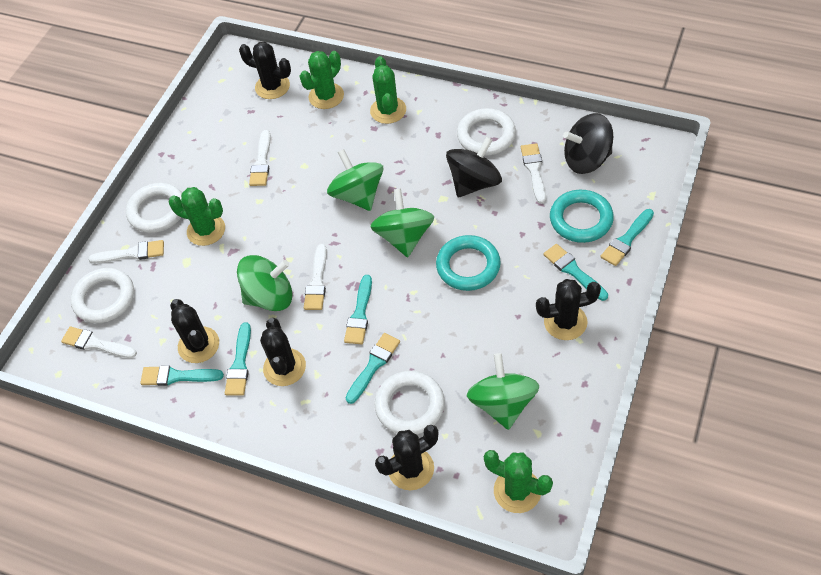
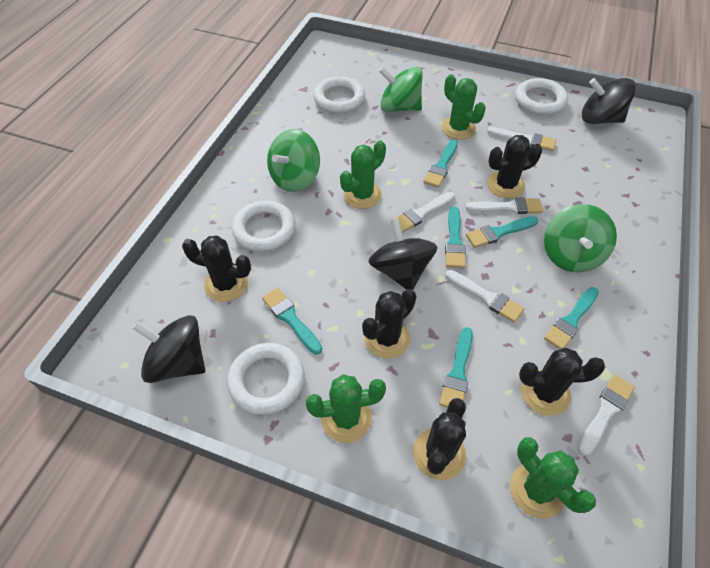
black spinning top: 2 -> 3
green spinning top: 4 -> 3
turquoise ring: 2 -> 0

